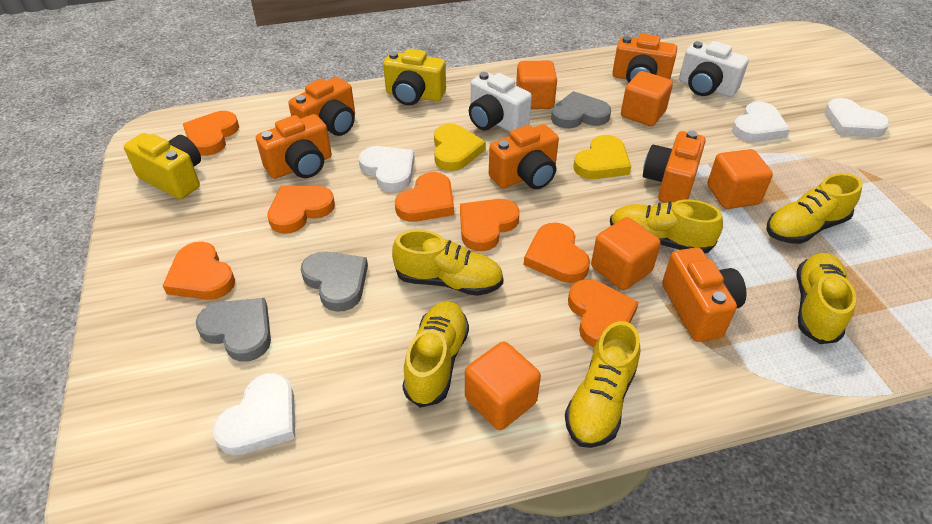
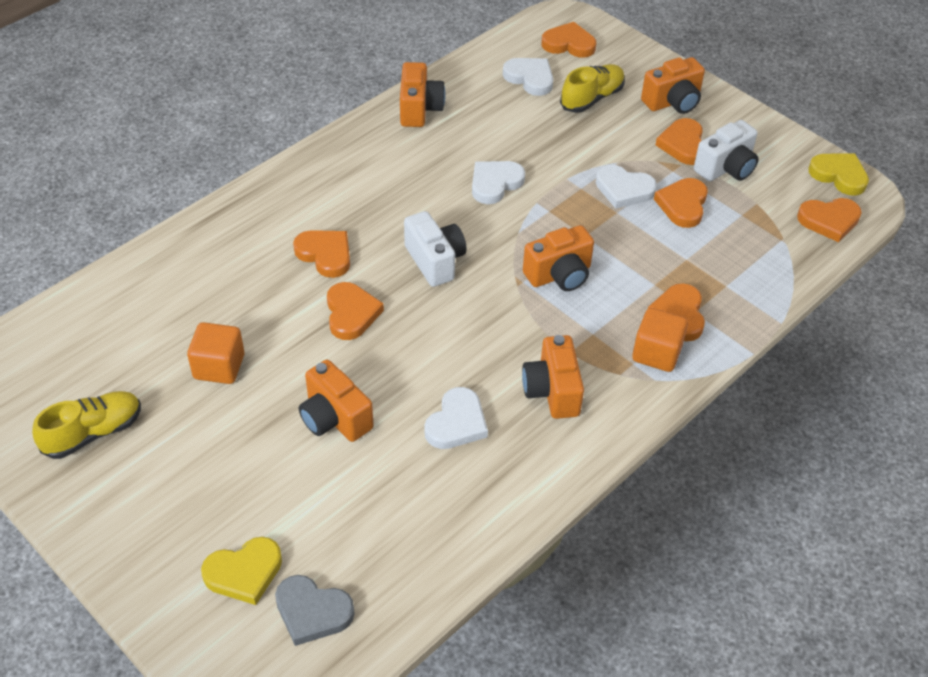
grey heart: 3 -> 1
orange camera: 6 -> 5
orange cube: 5 -> 2
yellow camera: 2 -> 0
yellow shoe: 6 -> 2

